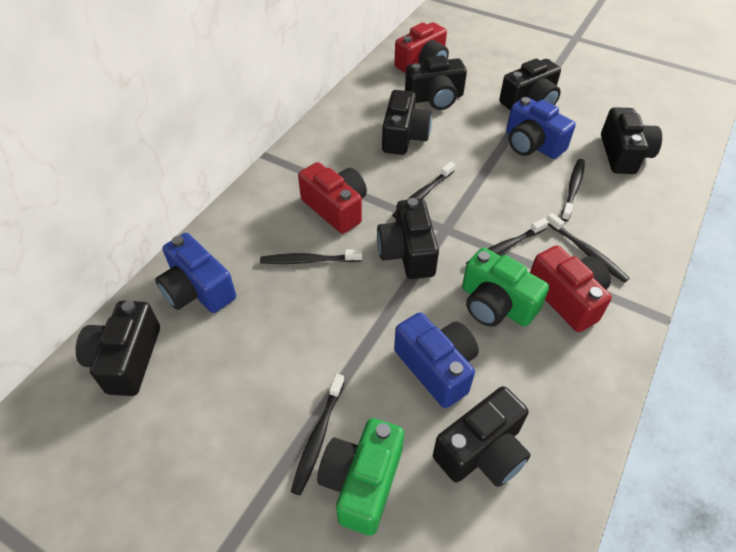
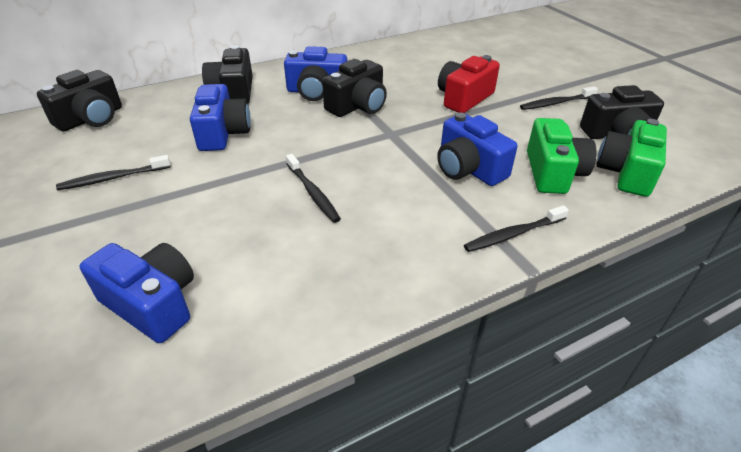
black camera: 7 -> 4
black toothbrush: 6 -> 4
blue camera: 3 -> 4
red camera: 3 -> 1

